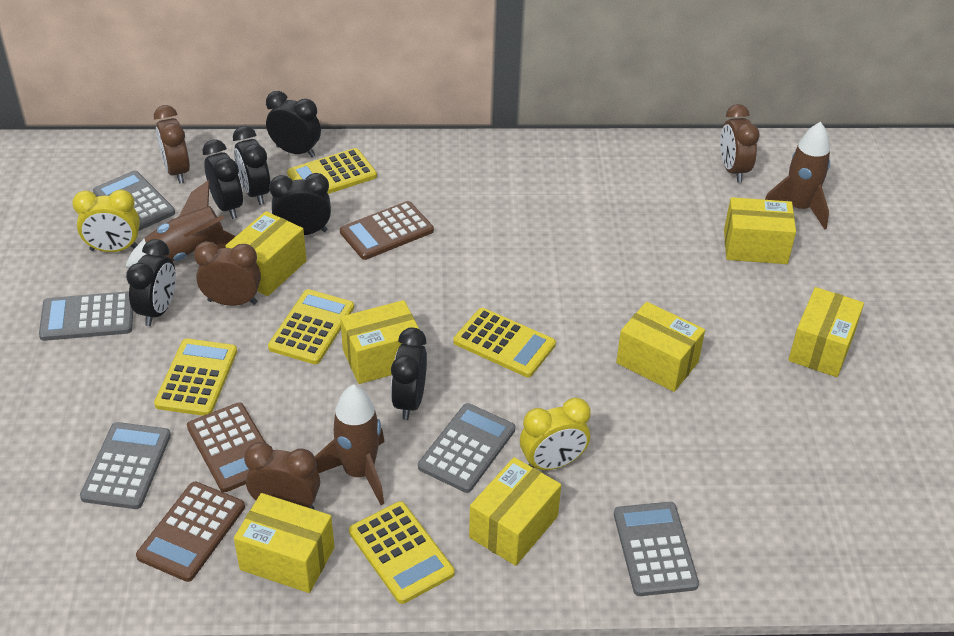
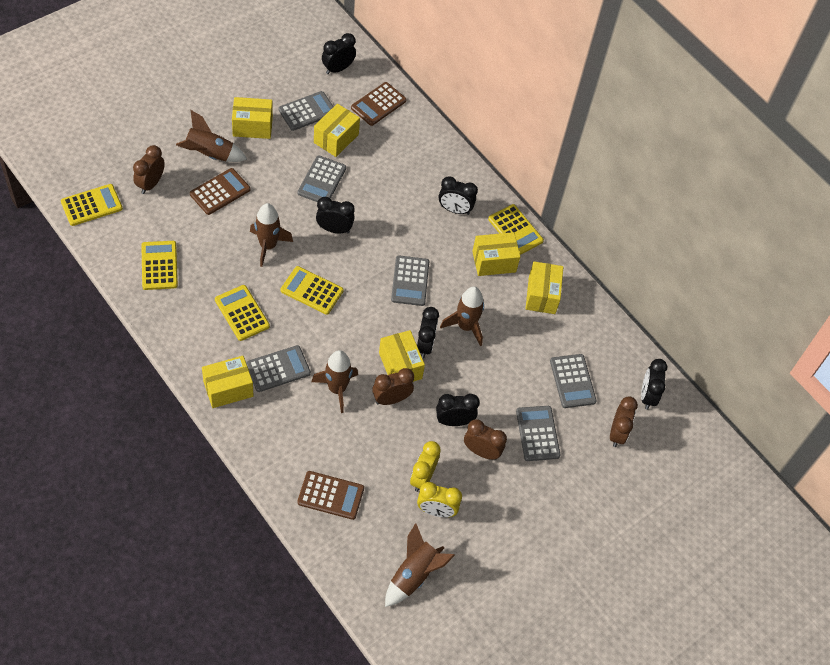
brown rocket: 3 -> 5
grey calculator: 5 -> 6
yellow box: 7 -> 6

